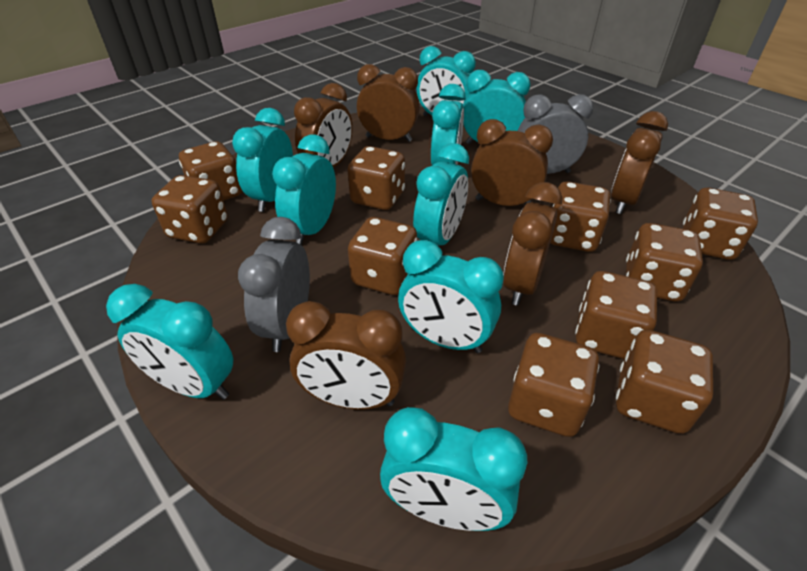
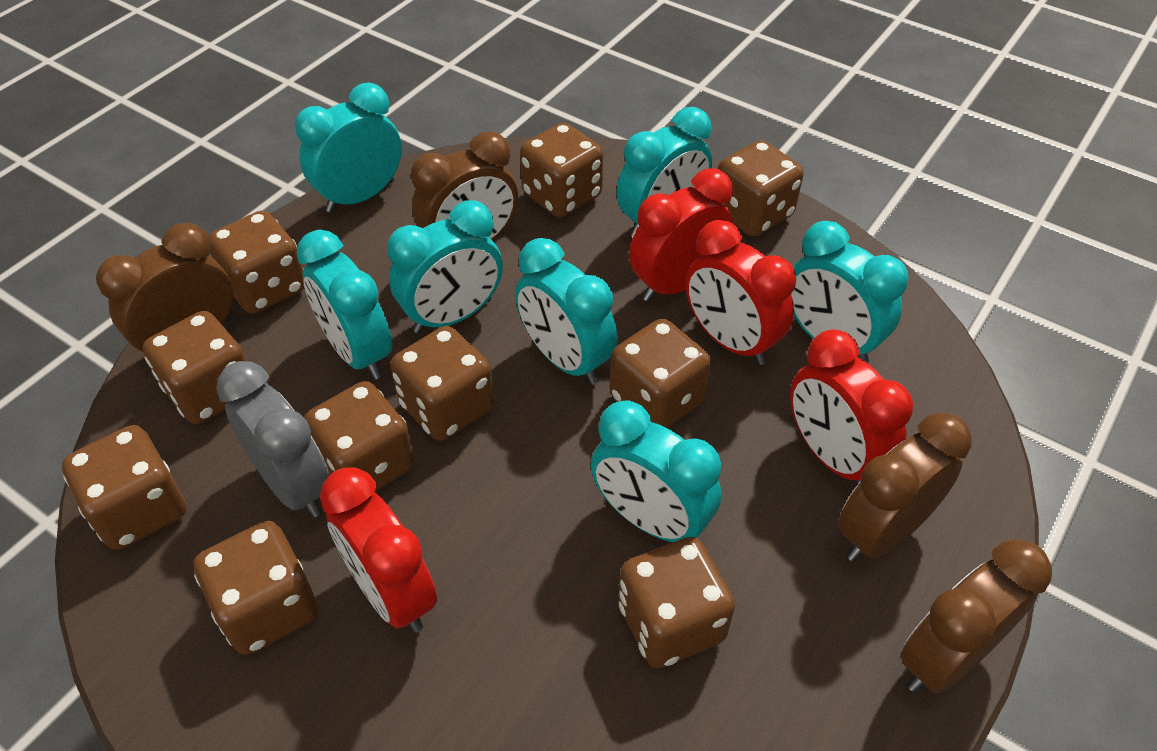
brown clock: 6 -> 4
grey clock: 2 -> 1
red clock: 0 -> 4
turquoise clock: 9 -> 7

